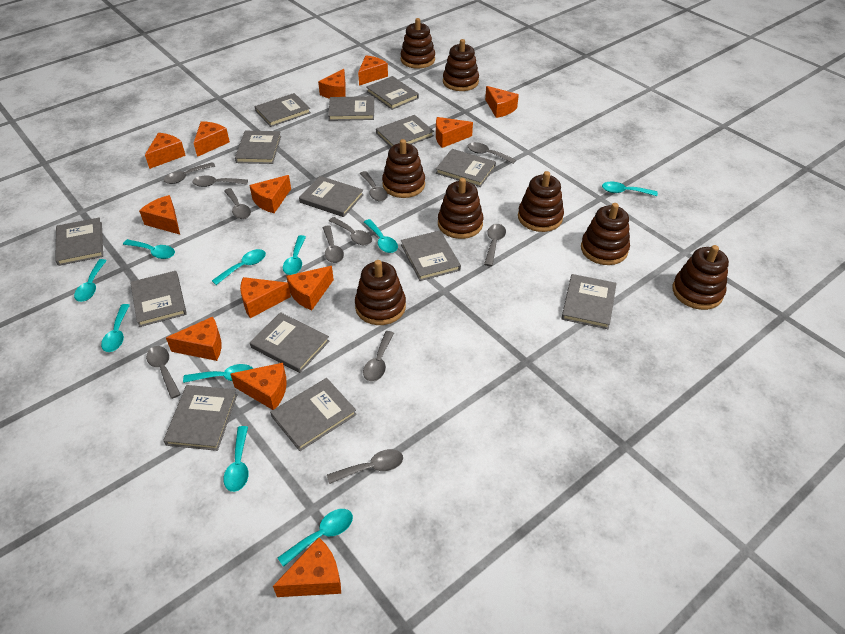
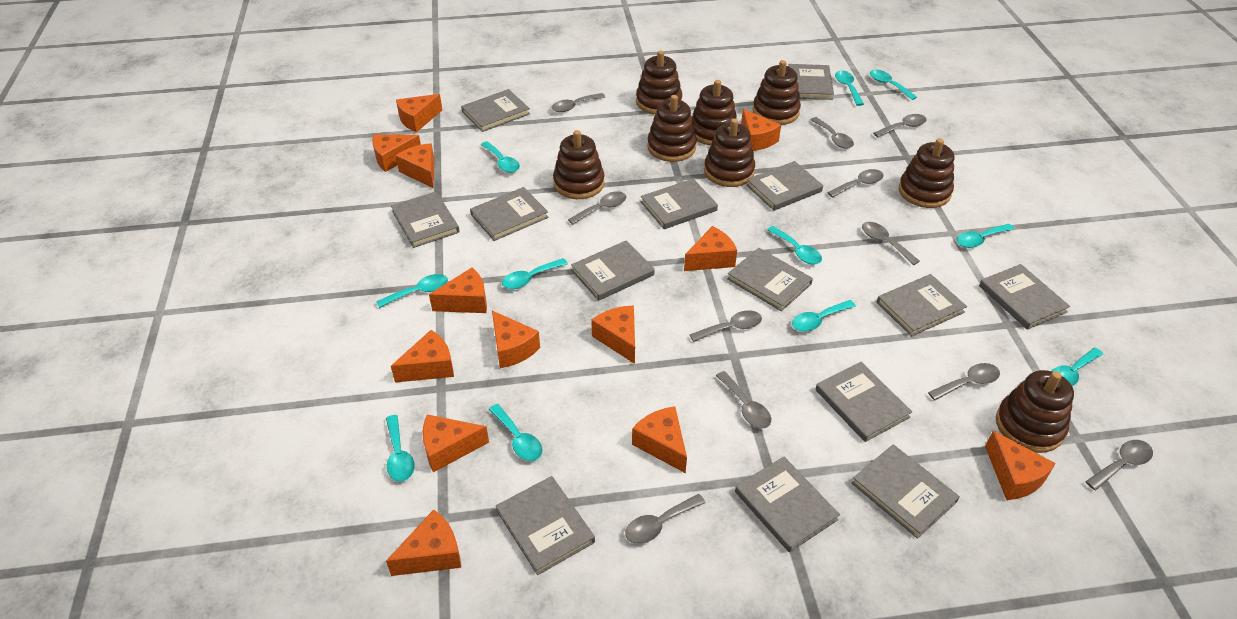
turquoise spoon: 10 -> 11

